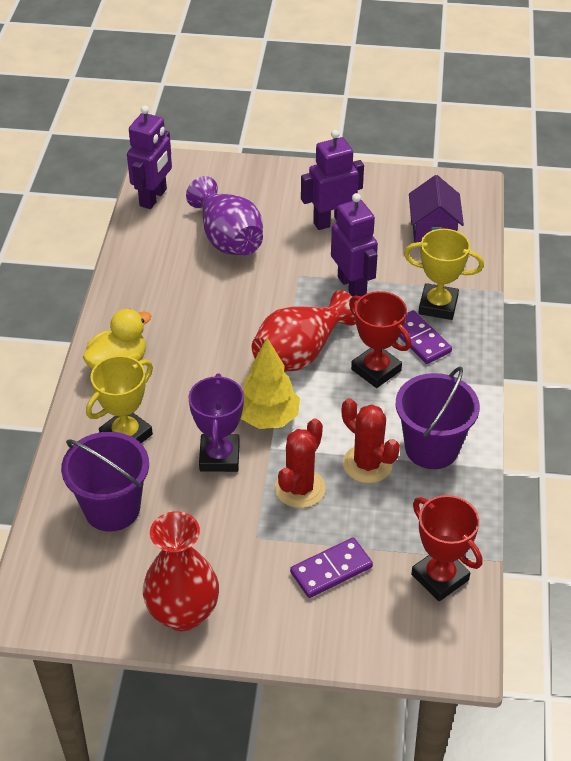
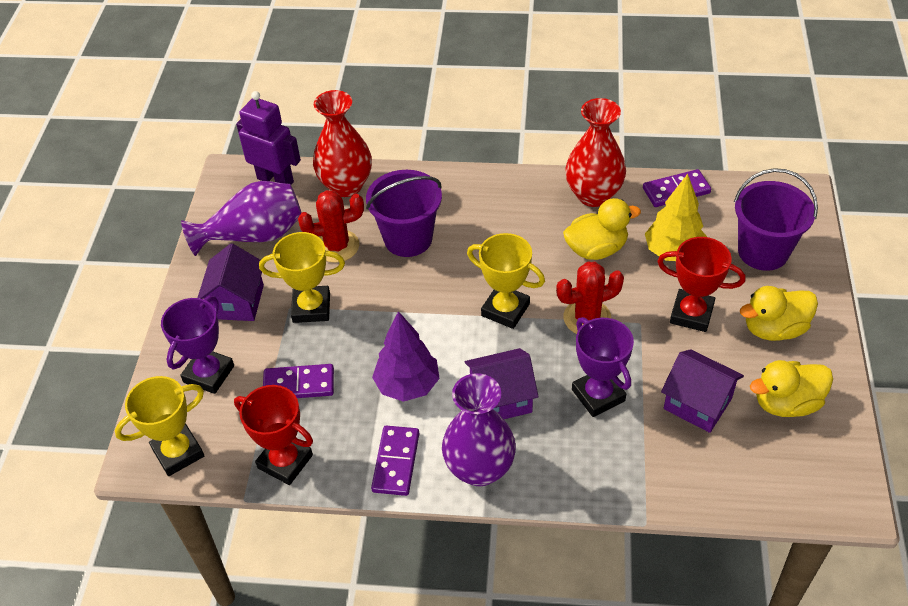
purple domino: 2 -> 3
purple house: 1 -> 3
purple robot: 3 -> 1
purple tree: 0 -> 1
purple trophy: 1 -> 2
purple vase: 1 -> 2
yellow duck: 1 -> 3
yellow trophy: 2 -> 3

